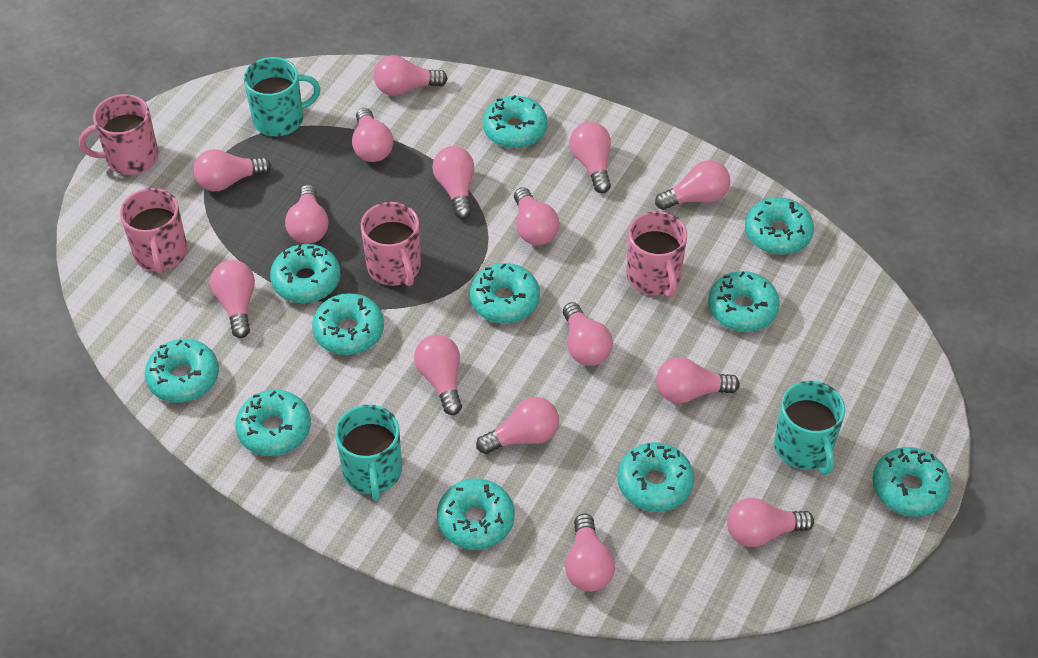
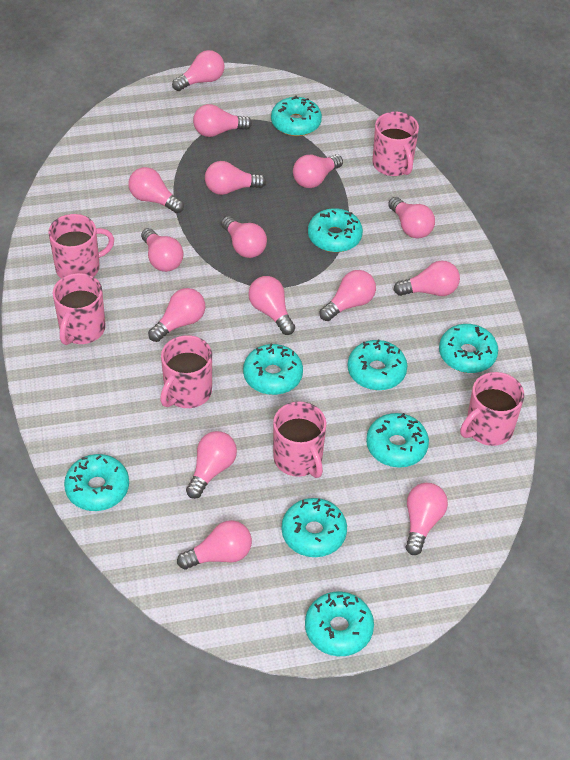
pink mug: 4 -> 6
turquoise donut: 11 -> 9
turquoise mug: 3 -> 0

